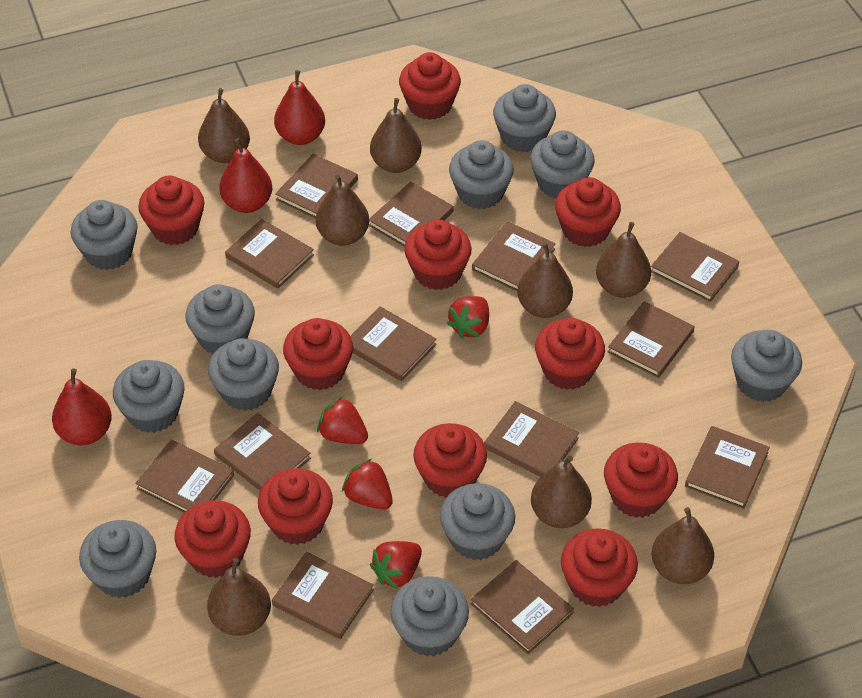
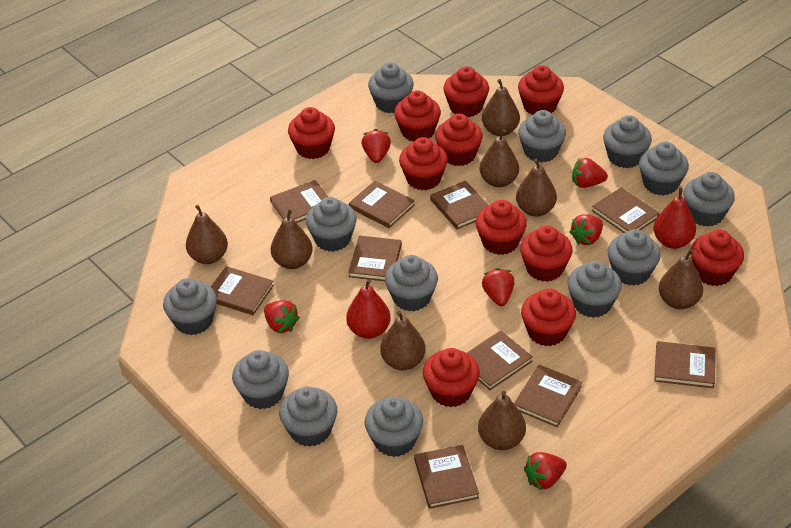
brown book: 13 -> 10
grey cupcake: 11 -> 13
red pear: 3 -> 2
red strawberry: 4 -> 6

